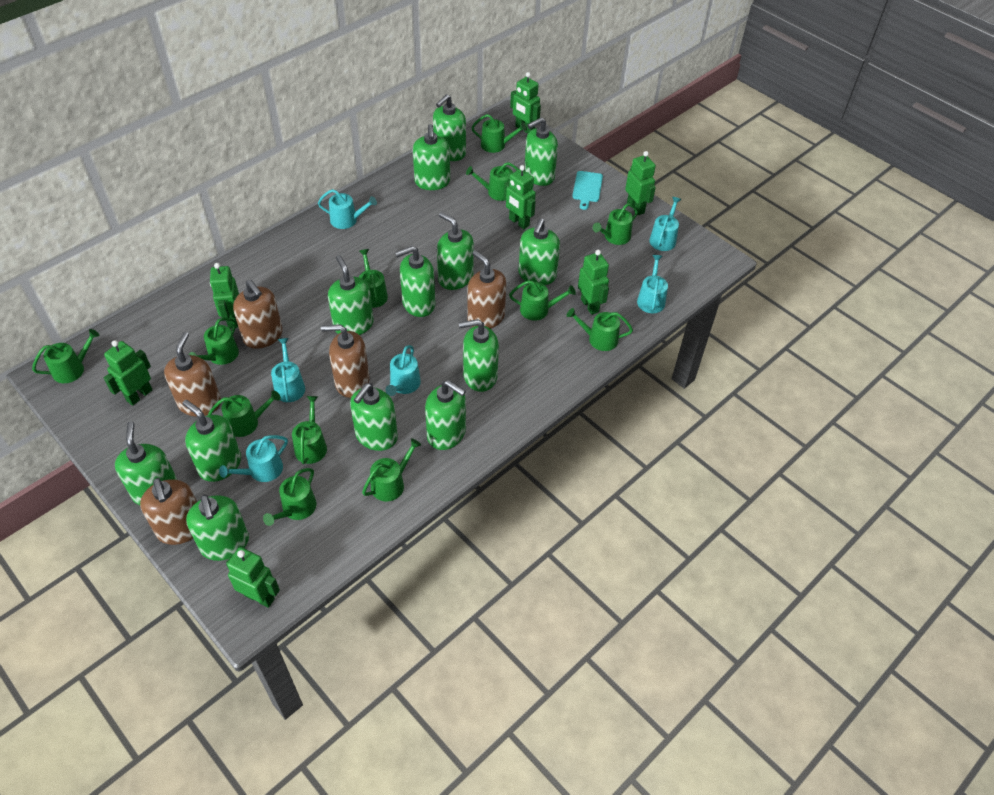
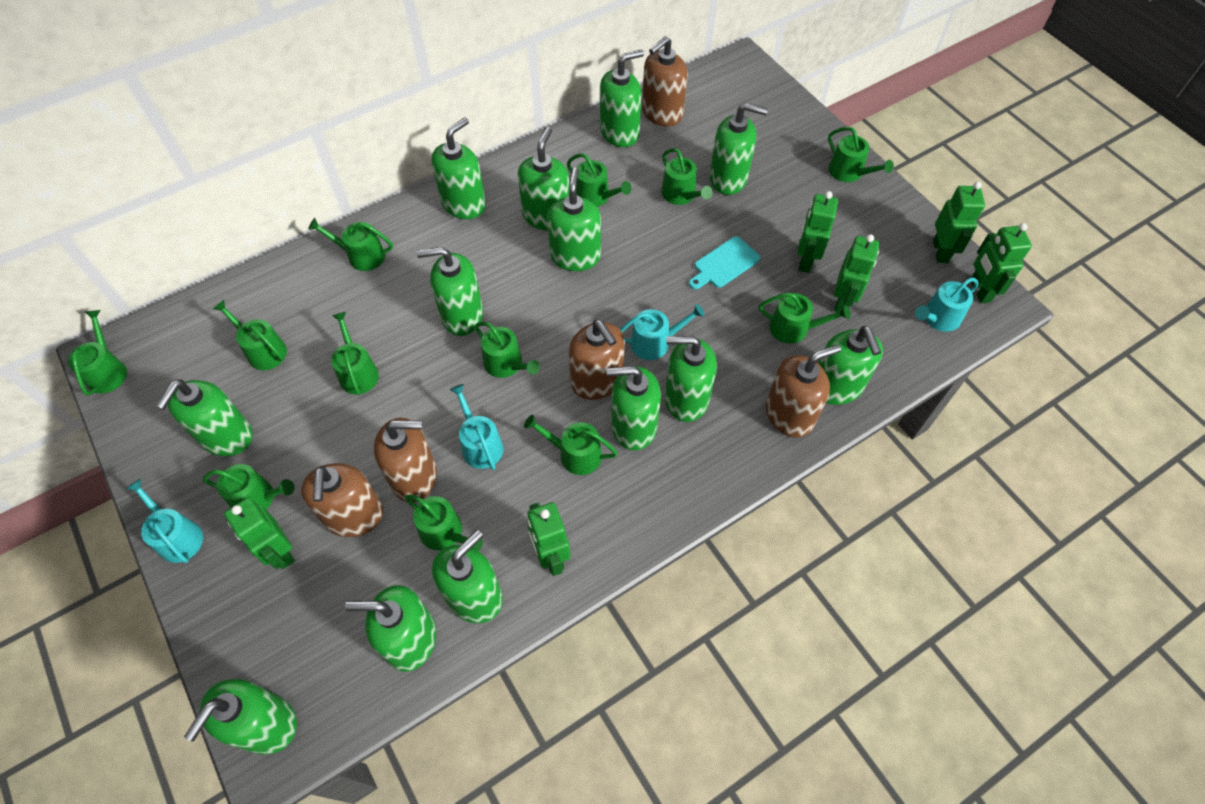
green robot: 7 -> 6
turquoise watering can: 6 -> 4

